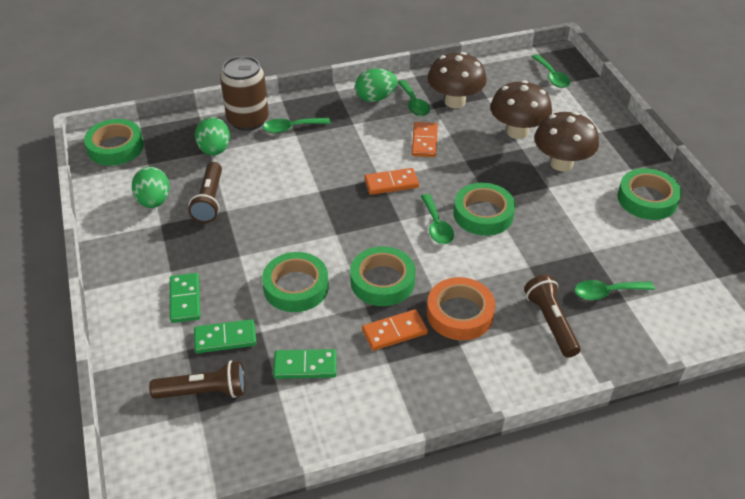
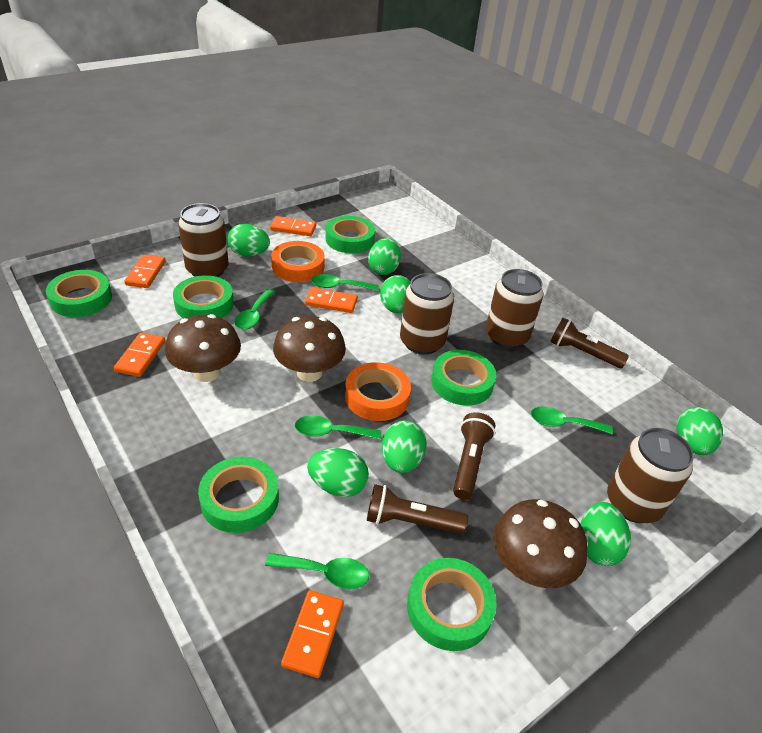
brown can: 1 -> 4
green domino: 3 -> 0
green egg: 3 -> 7
green tape: 5 -> 6
orange domino: 3 -> 5
orange tape: 1 -> 2

